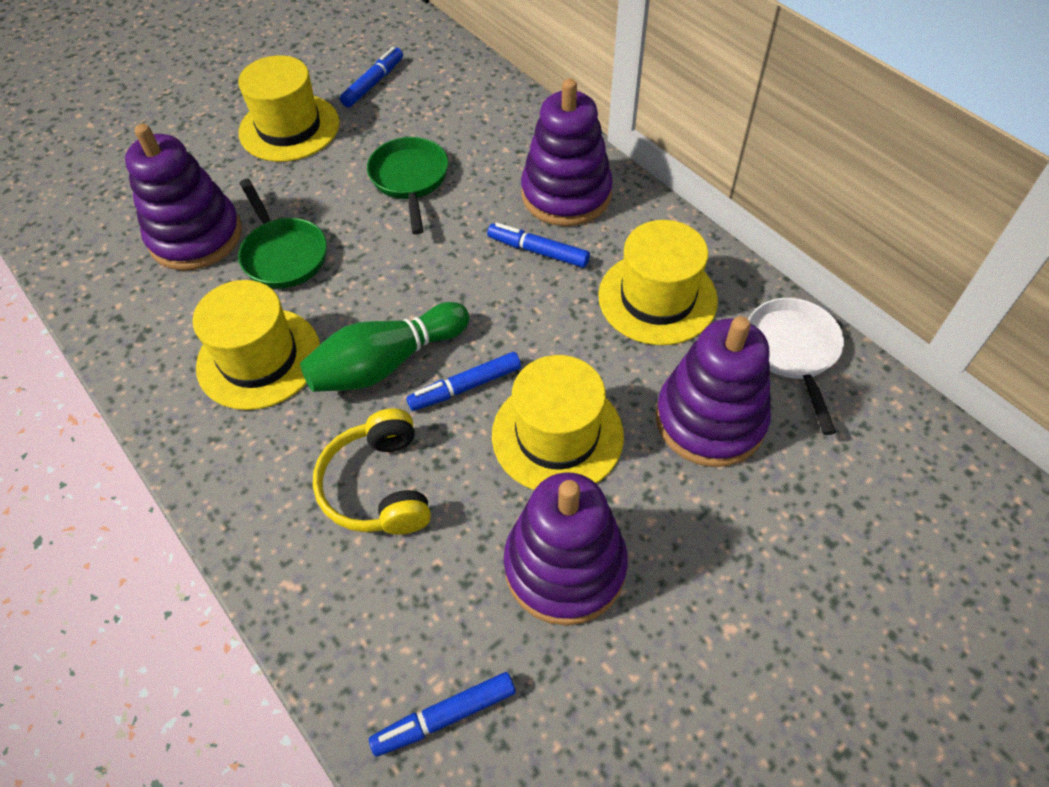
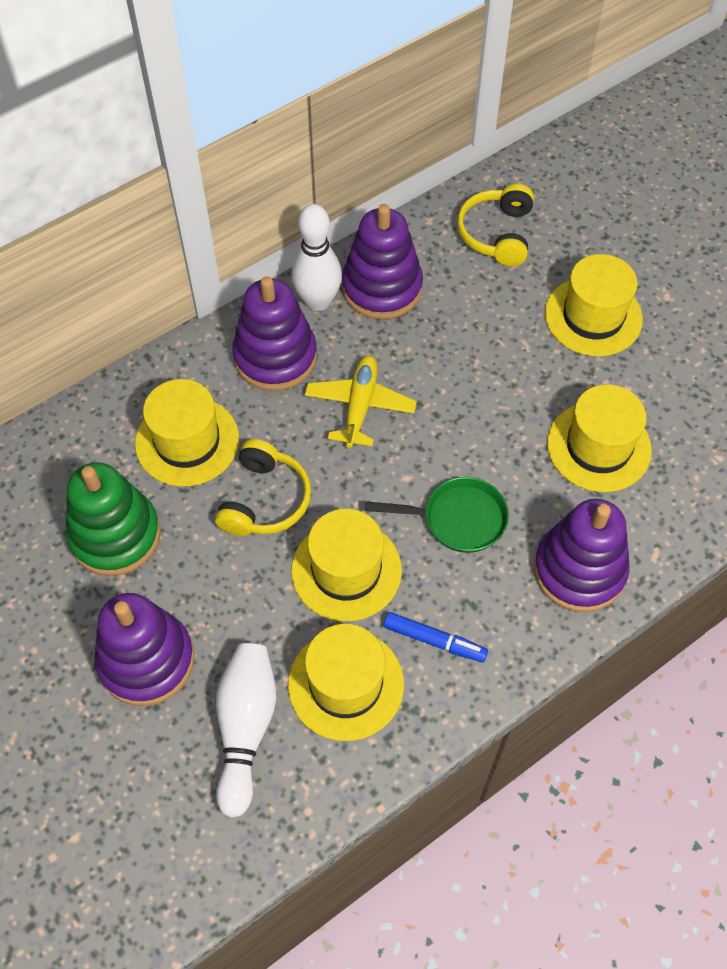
blue marker: 4 -> 1
green bowling pin: 1 -> 0
green pan: 2 -> 1
green stacking toy: 0 -> 1
white bowling pin: 0 -> 2
white pan: 1 -> 0
yellow hat: 4 -> 5
yellow headphones: 1 -> 2
yellow plane: 0 -> 1

